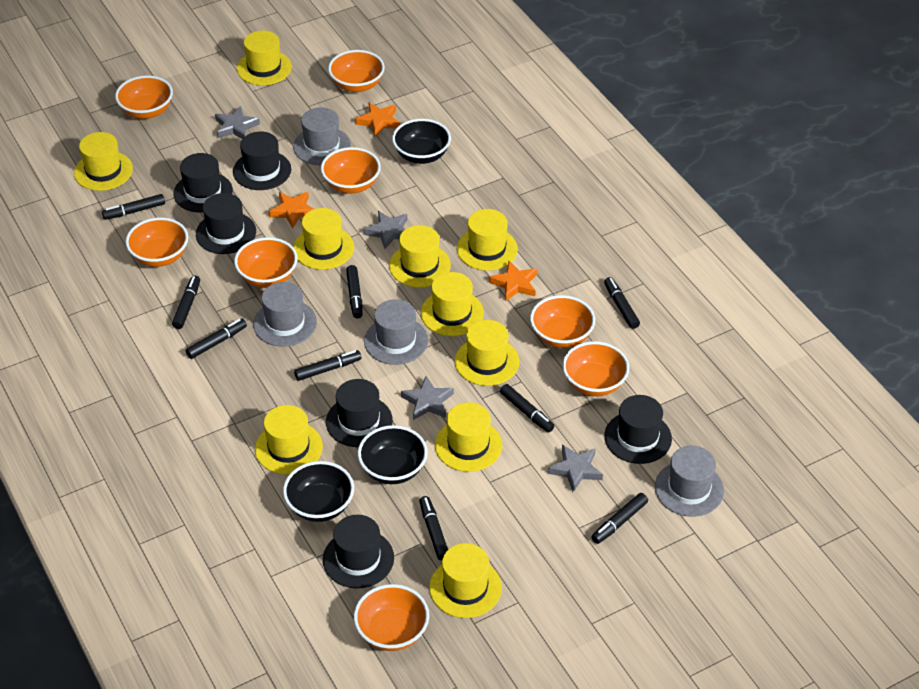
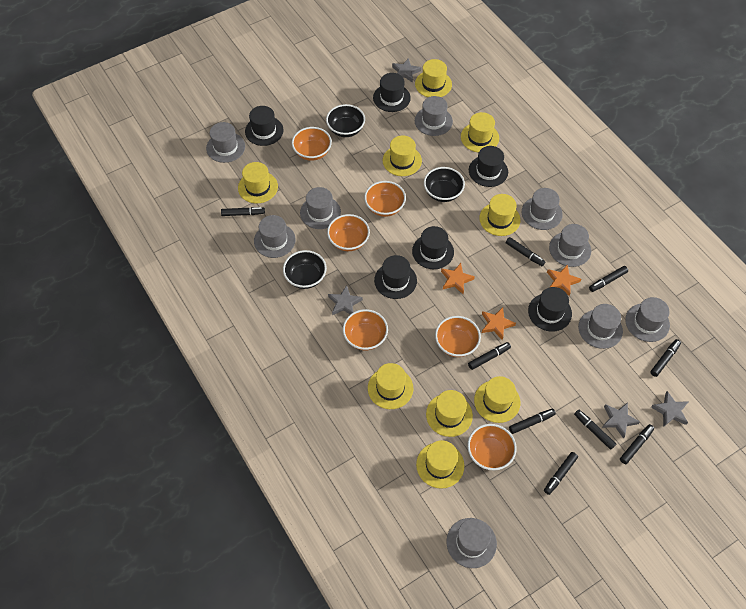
grey hat: 4 -> 9
orange bowl: 8 -> 6
yellow hat: 10 -> 9

